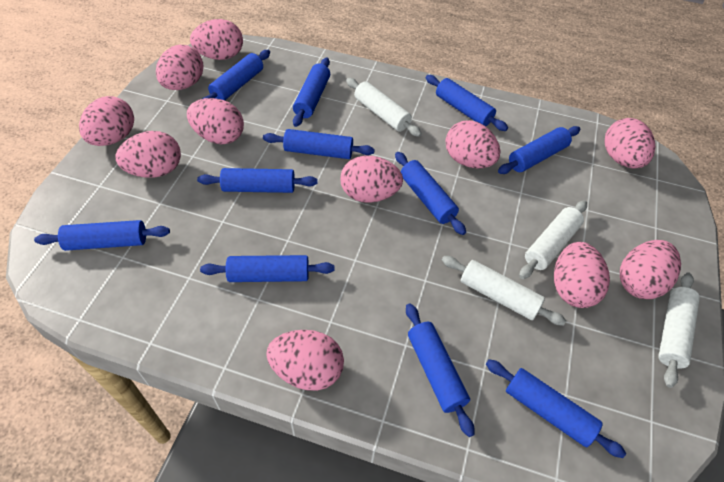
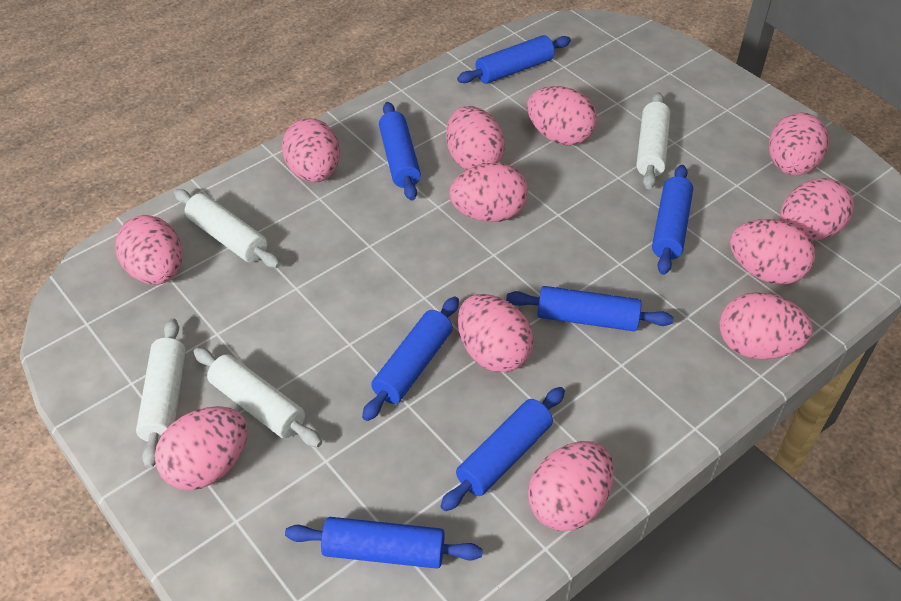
blue rolling pin: 11 -> 7
pink egg: 11 -> 12

